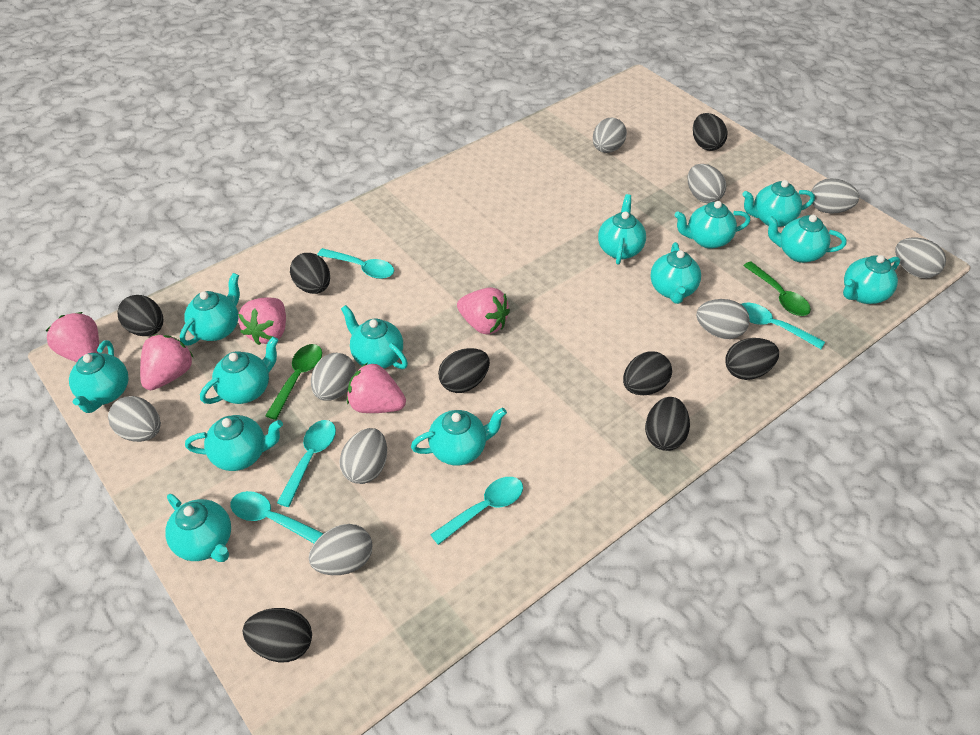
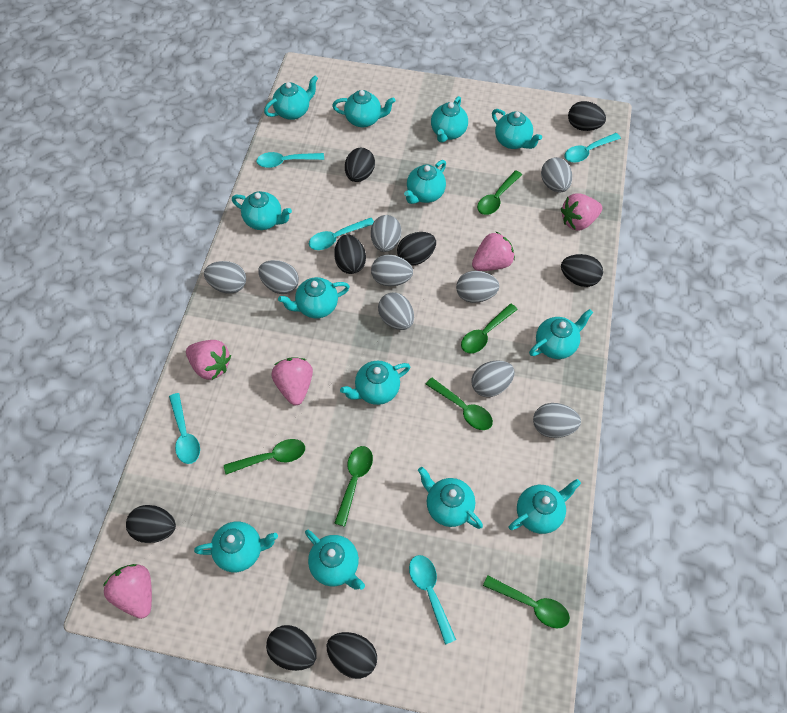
green spoon: 2 -> 6

